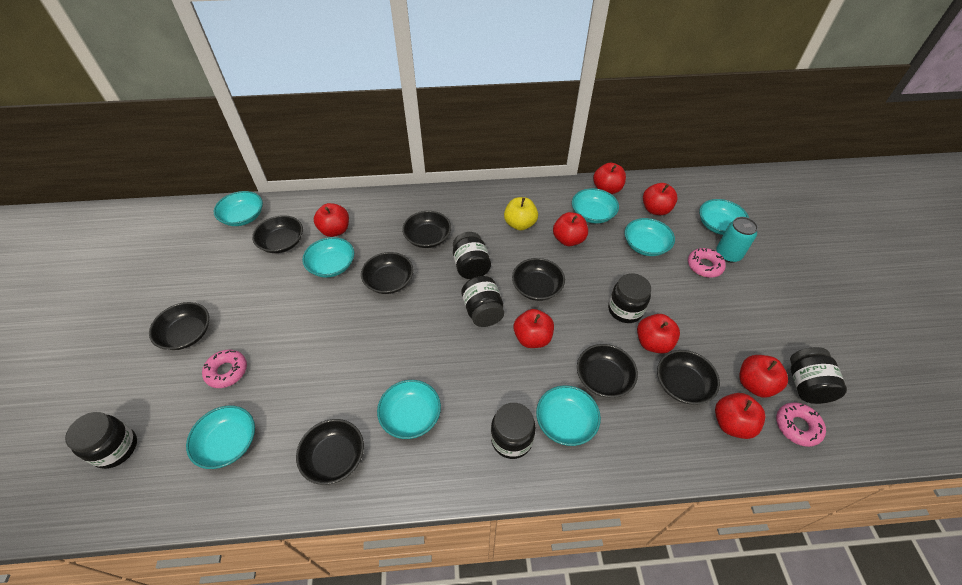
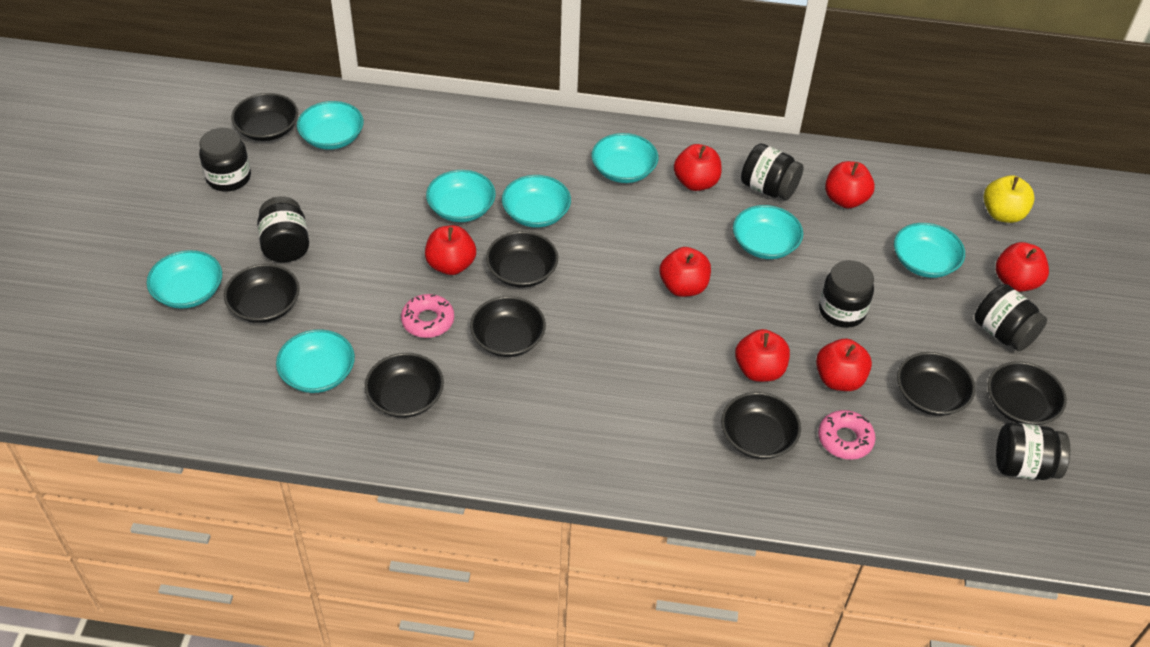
pink donut: 3 -> 2
red apple: 8 -> 7
turquoise can: 1 -> 0

